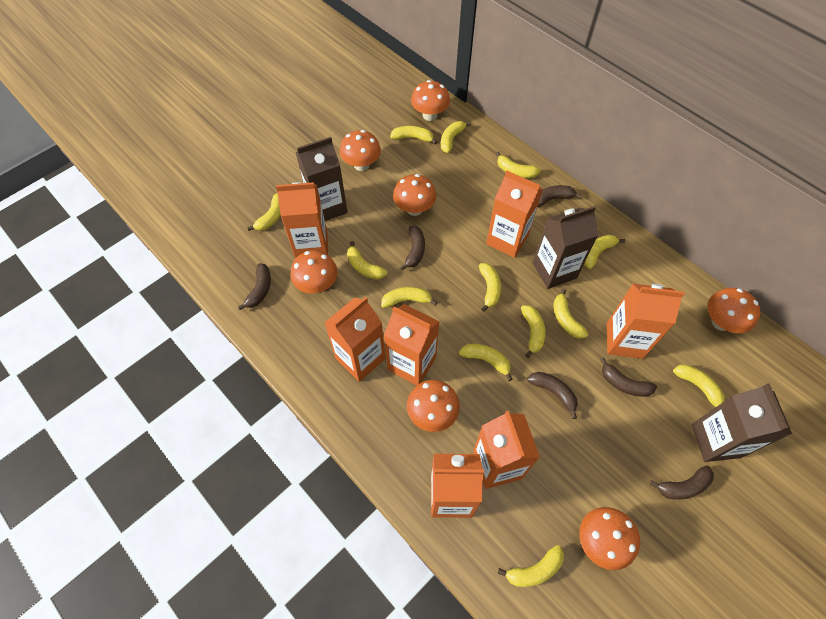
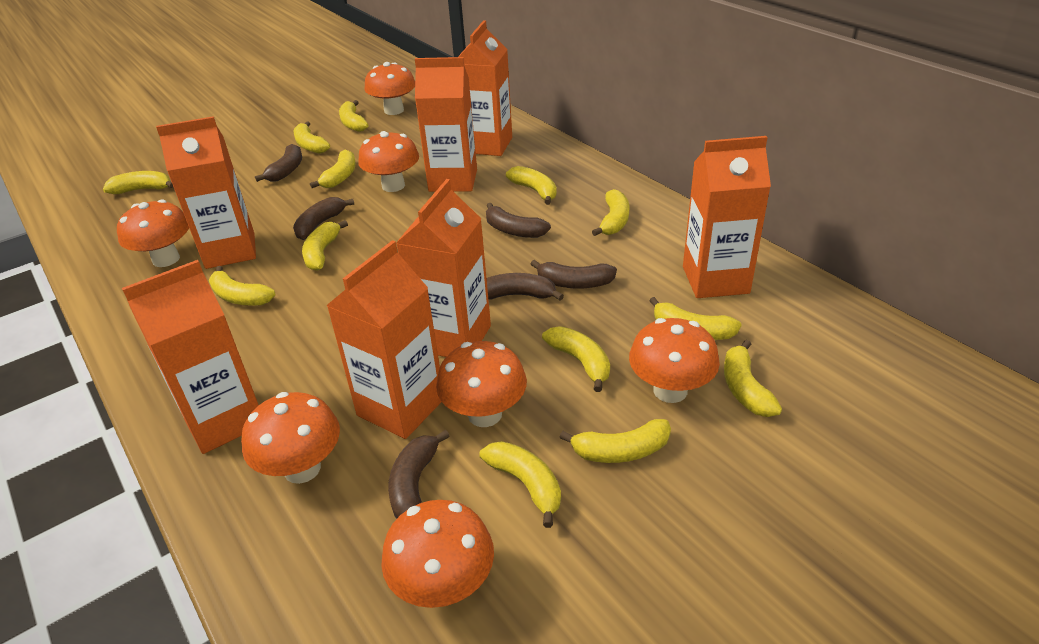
brown carton: 3 -> 0

